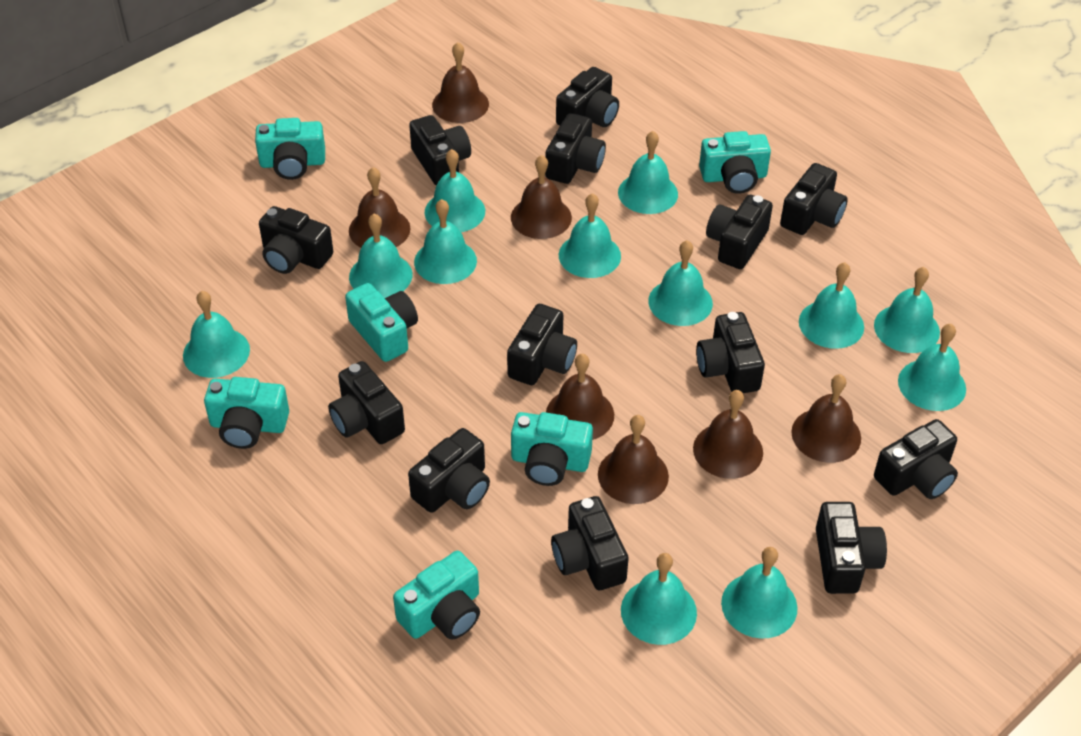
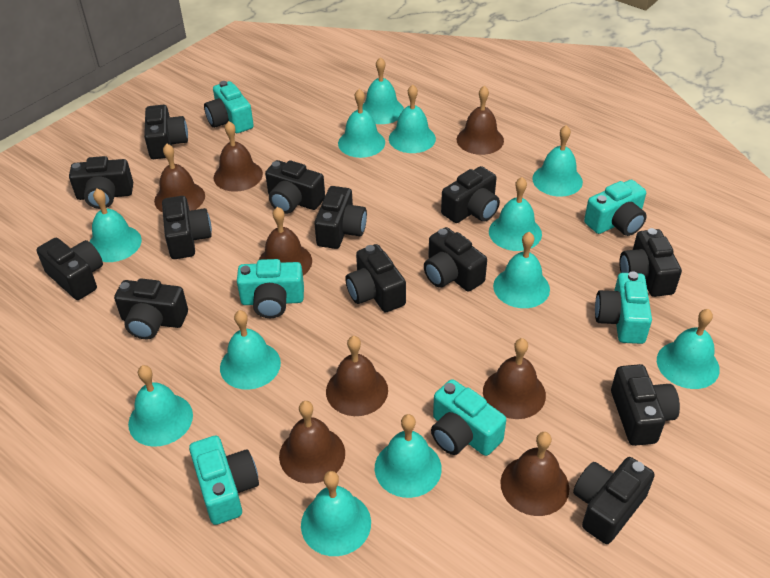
brown bell: 7 -> 8

